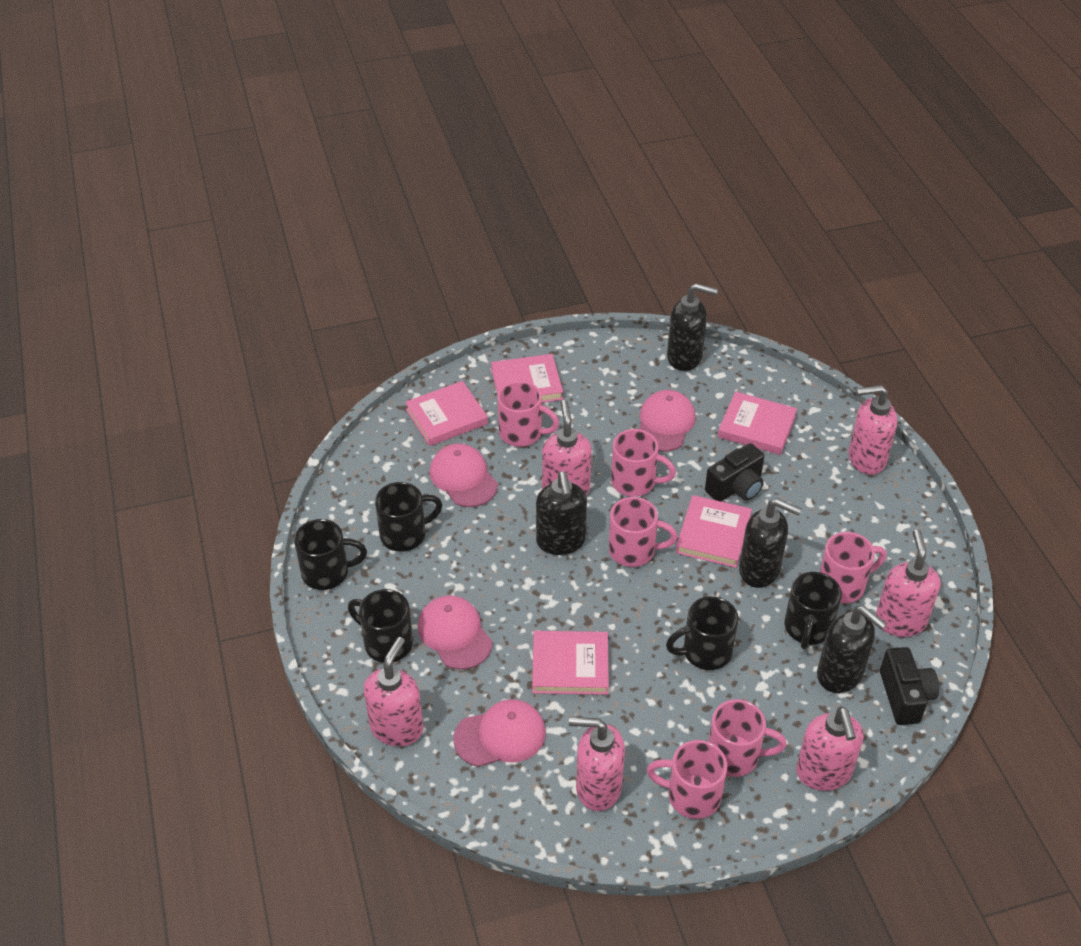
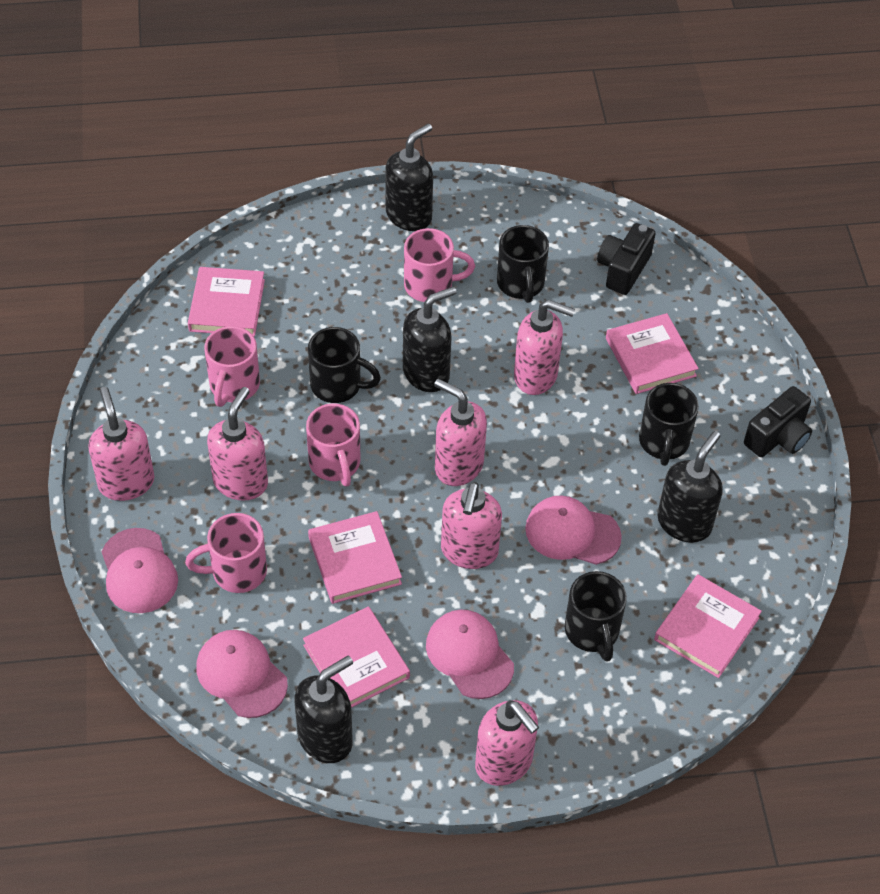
black mug: 5 -> 4
pink mug: 6 -> 4

